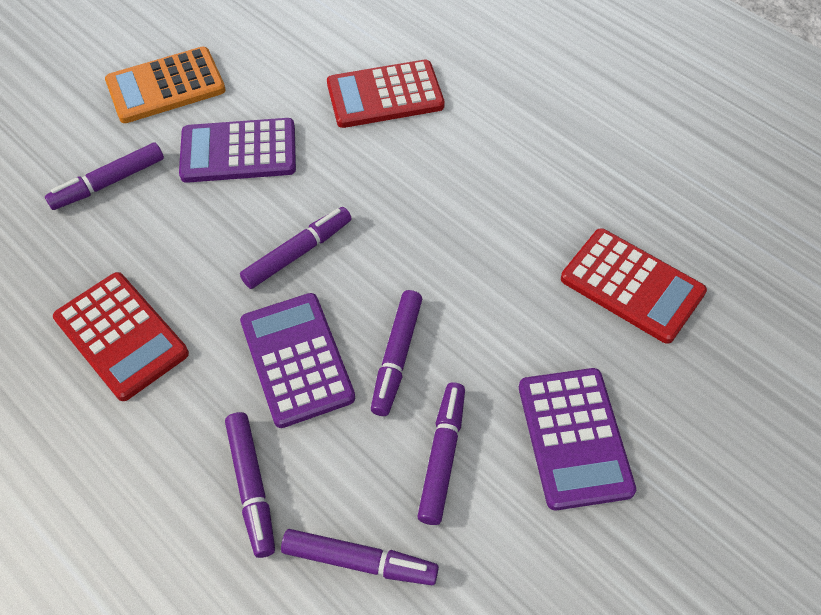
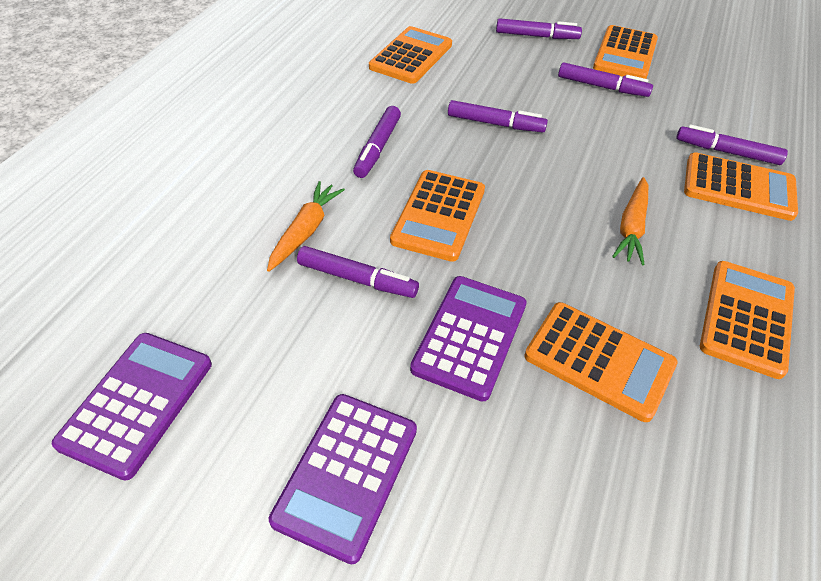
orange calculator: 1 -> 6
orange carrot: 0 -> 2
red calculator: 3 -> 0

